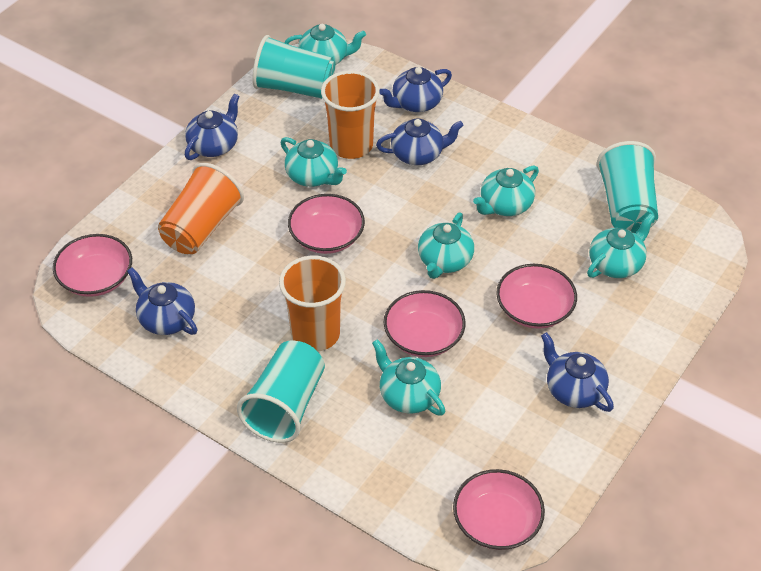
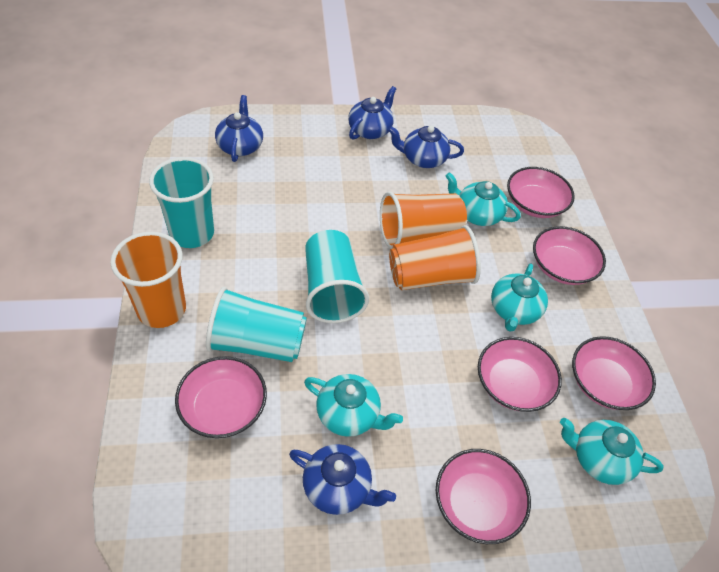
blue teapot: 5 -> 4
pink bowl: 5 -> 6
turquoise teapot: 6 -> 4

